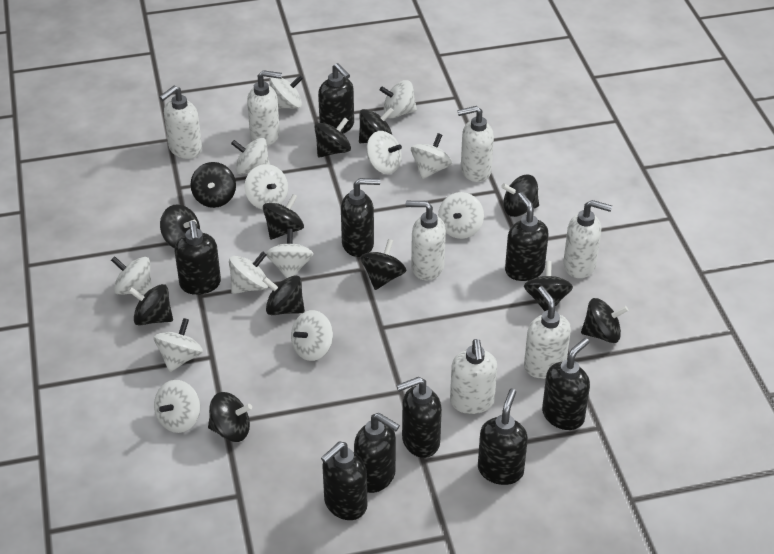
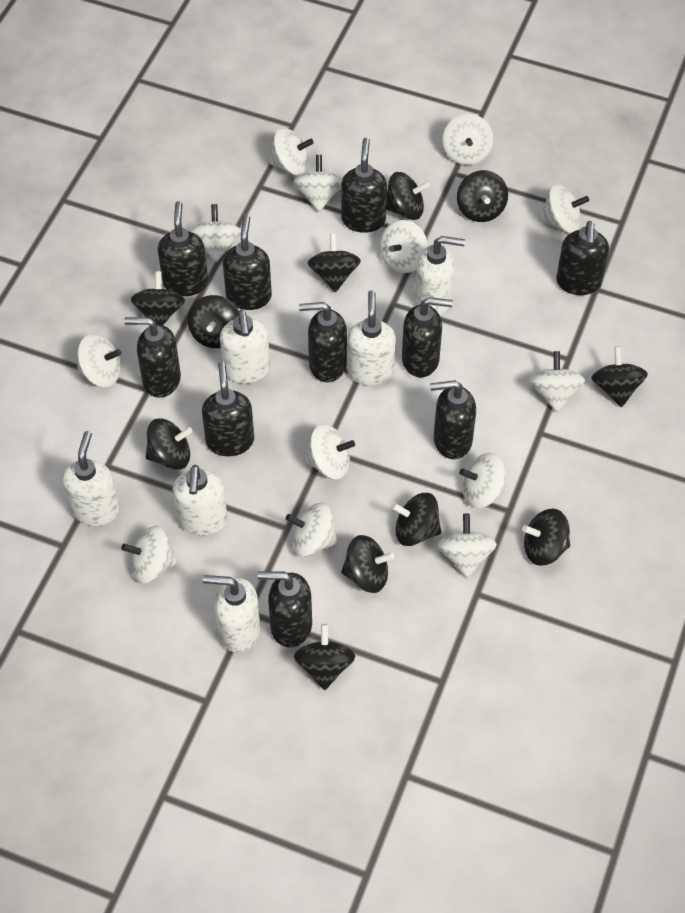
black soap dispenser: 9 -> 10
black spinning top: 12 -> 11
white soap dispenser: 7 -> 6

